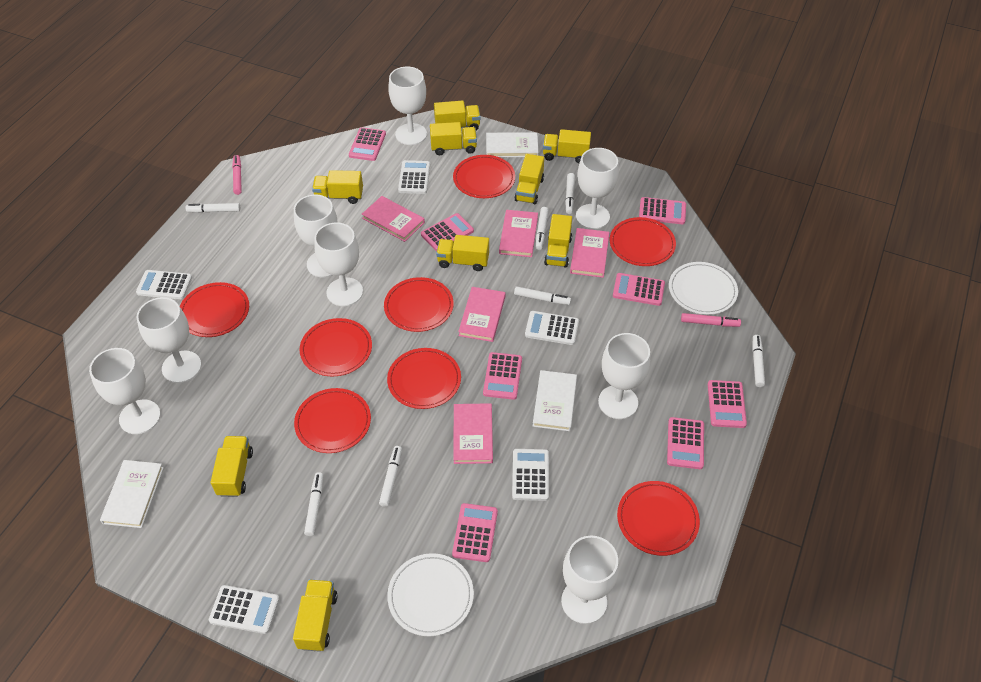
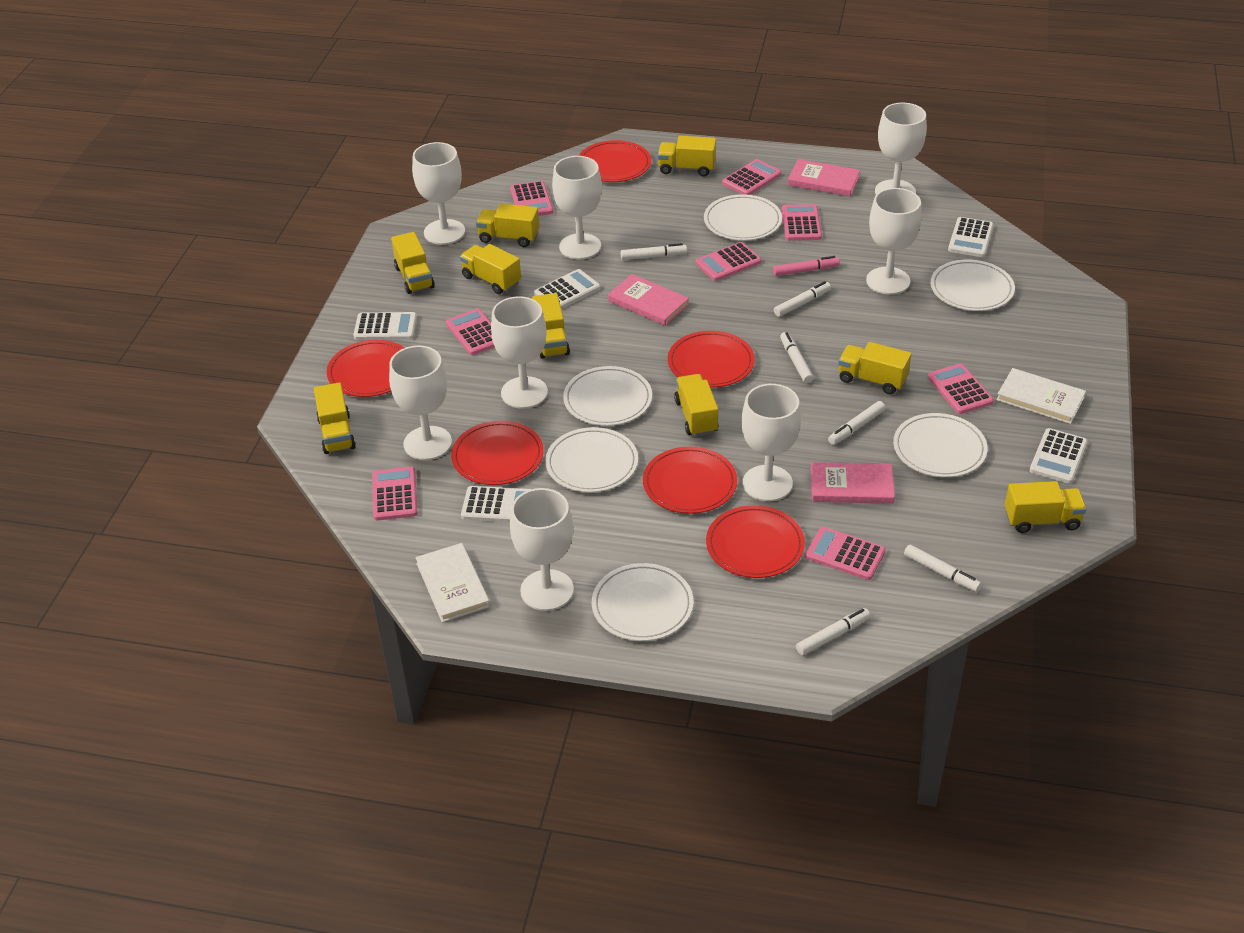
pink book: 5 -> 3
pink marker: 2 -> 1
red plate: 8 -> 6
white book: 3 -> 2
white marker: 7 -> 6
white plate: 2 -> 6

